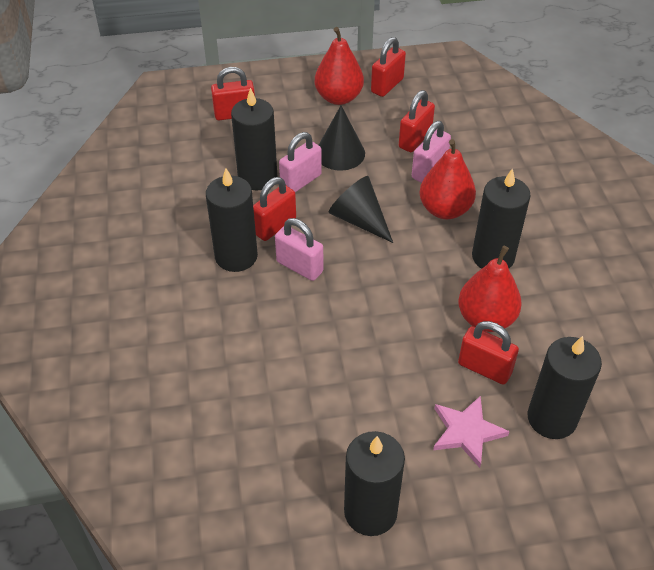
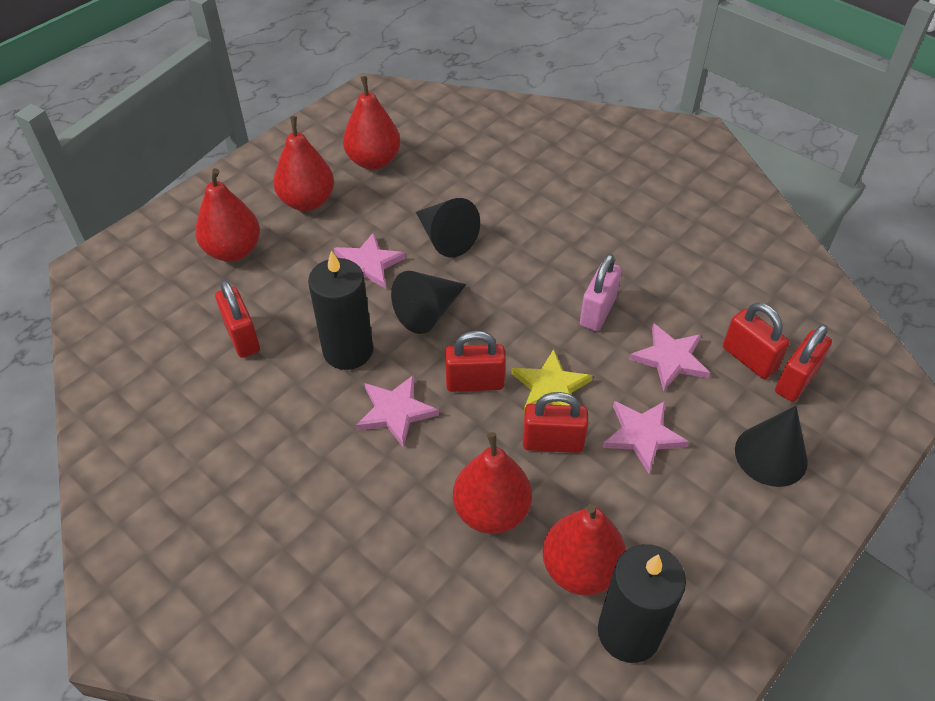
black candle: 5 -> 2
black cone: 2 -> 3
pink padlock: 3 -> 1
pink star: 1 -> 4
red pear: 3 -> 5
yellow star: 0 -> 1

